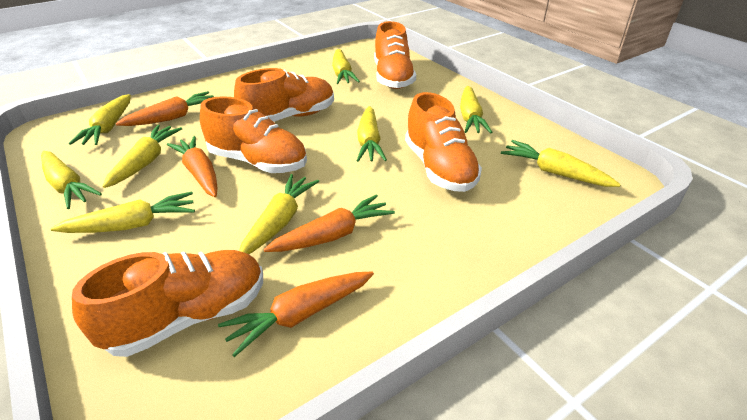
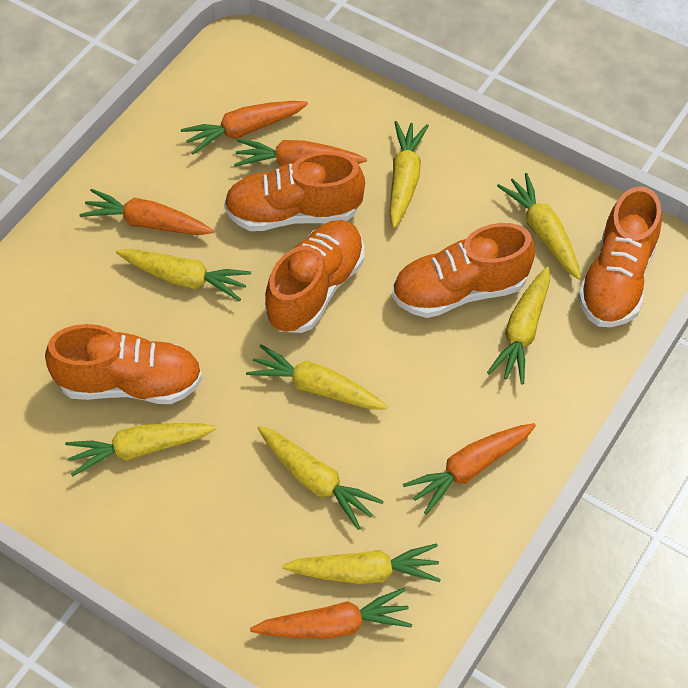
orange carrot: 4 -> 5
yellow carrot: 9 -> 8

